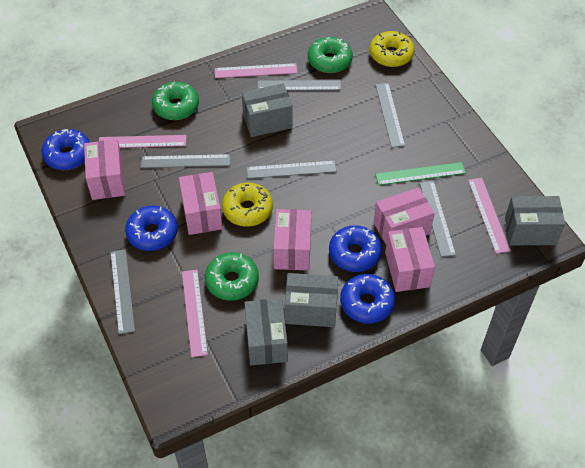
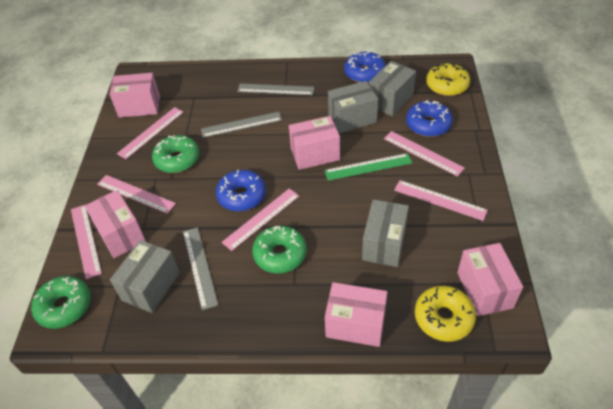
blue donut: 4 -> 3
grey ruler: 6 -> 3
pink ruler: 4 -> 6

